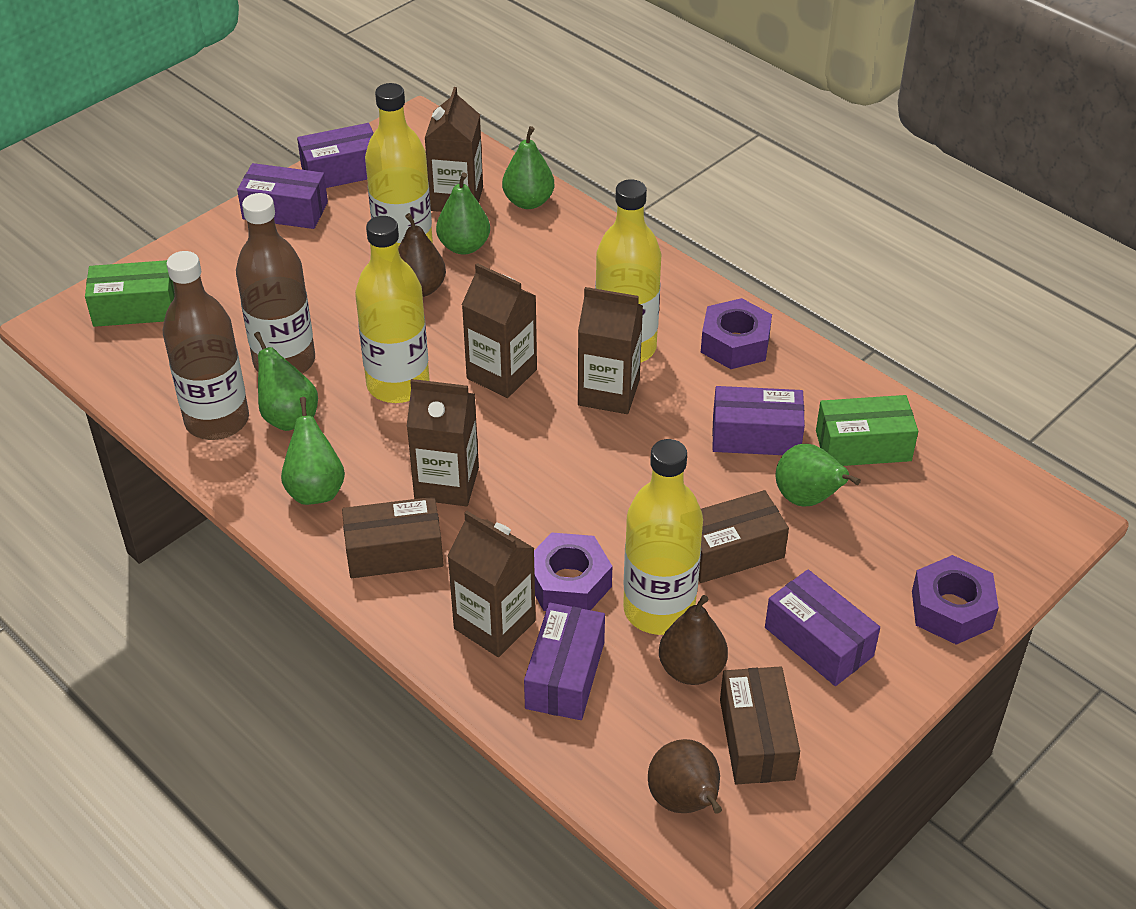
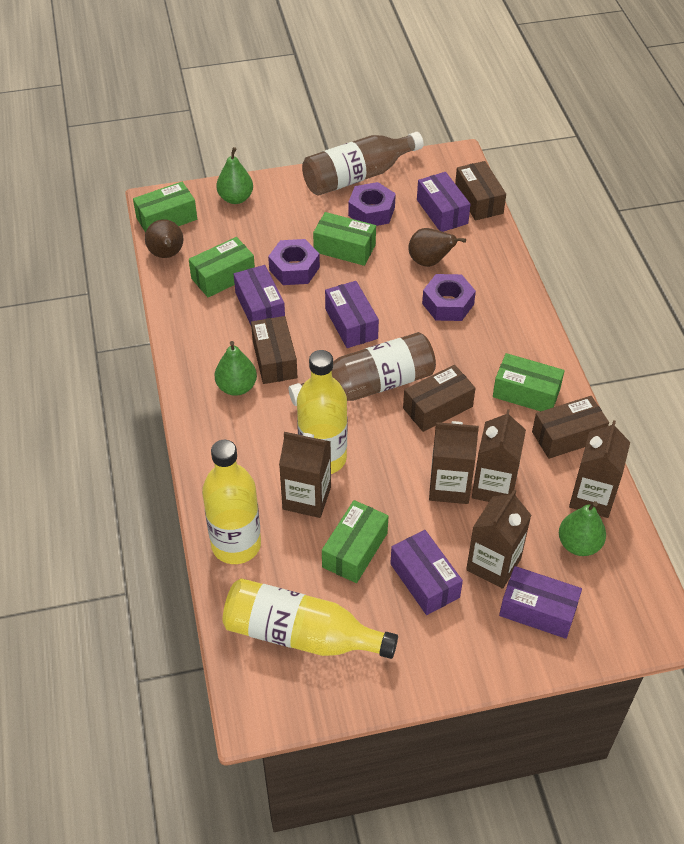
brown box: 3 -> 4
brown pear: 3 -> 2
green box: 2 -> 5
green pear: 5 -> 3
yellow bottle: 4 -> 3

